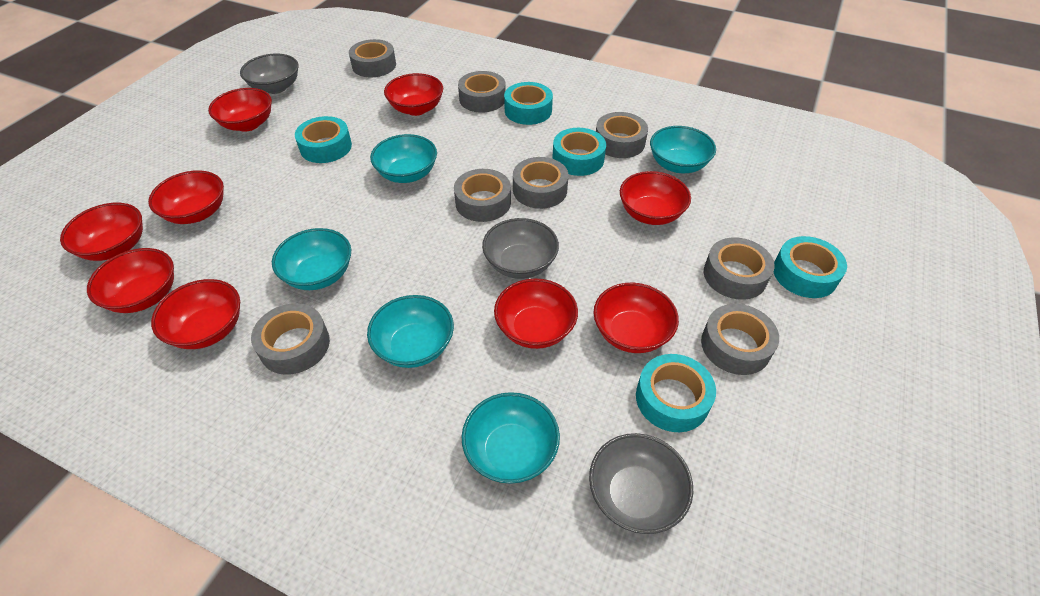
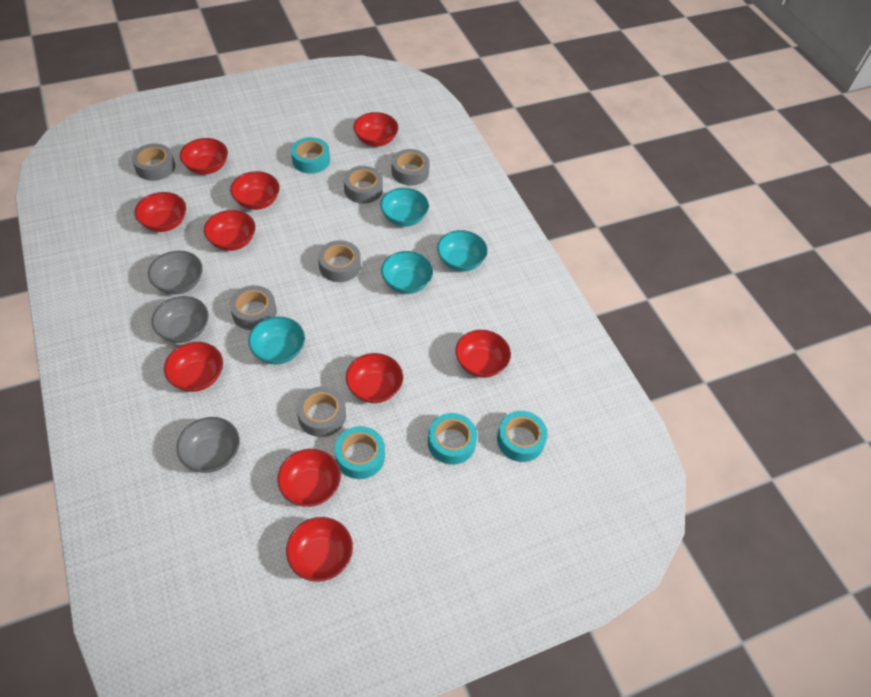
grey tape: 8 -> 6
red bowl: 9 -> 10
turquoise bowl: 5 -> 4
turquoise tape: 5 -> 4

